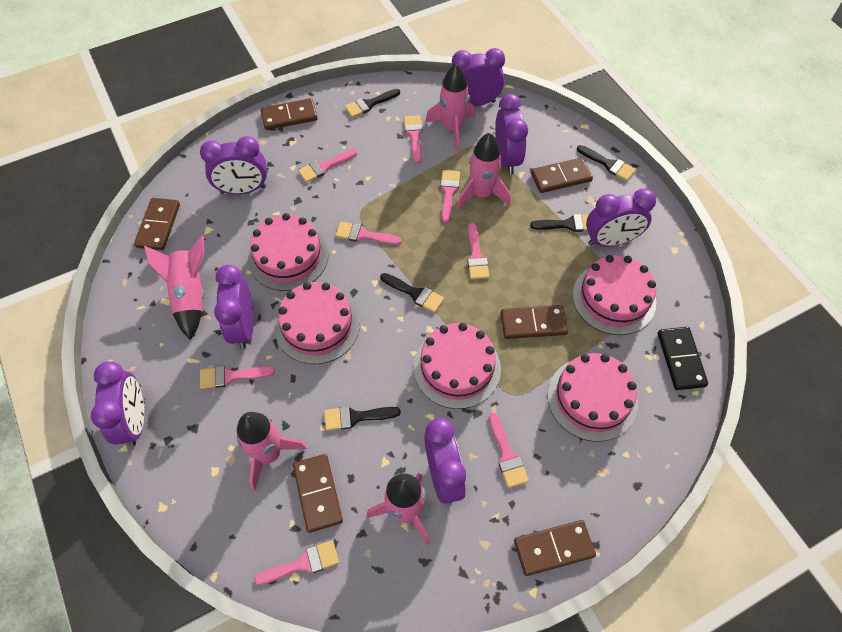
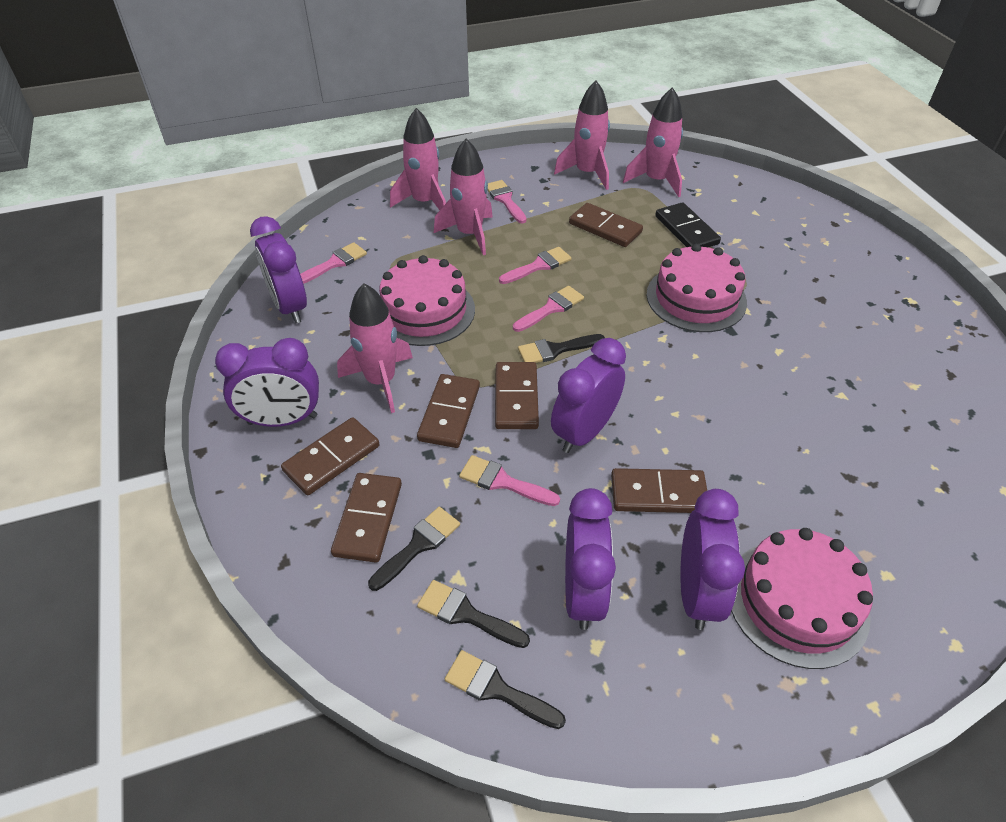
black brush: 5 -> 4
pink brush: 8 -> 5
pink cake: 5 -> 3
purple clock: 7 -> 5

